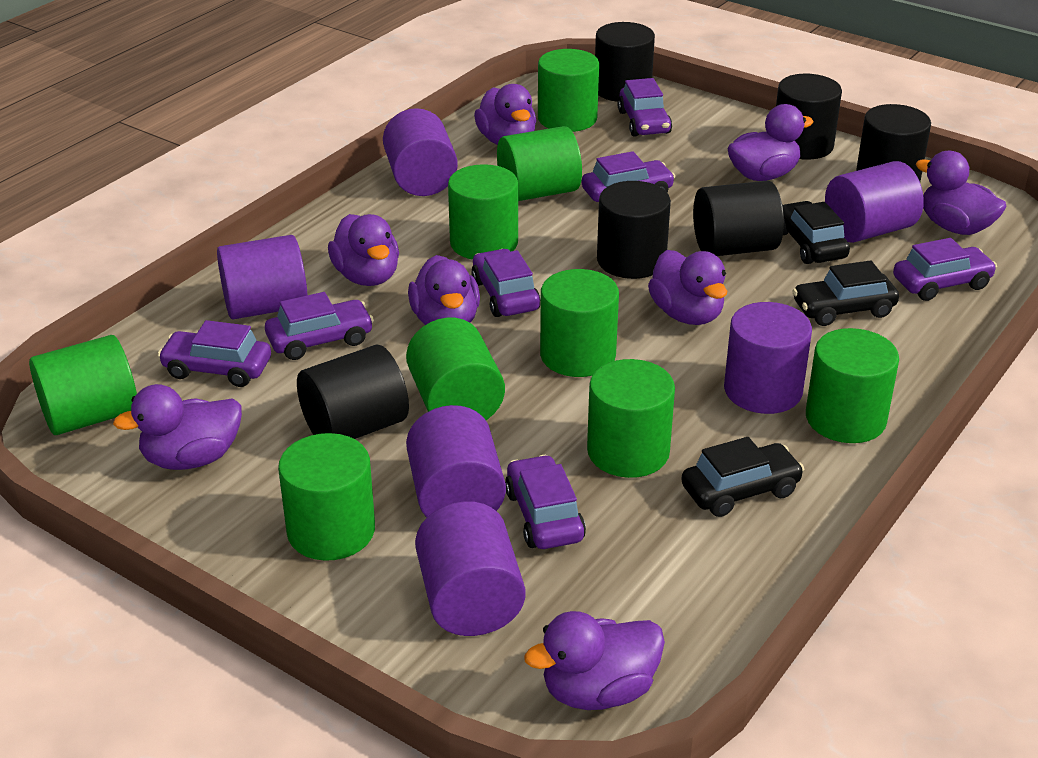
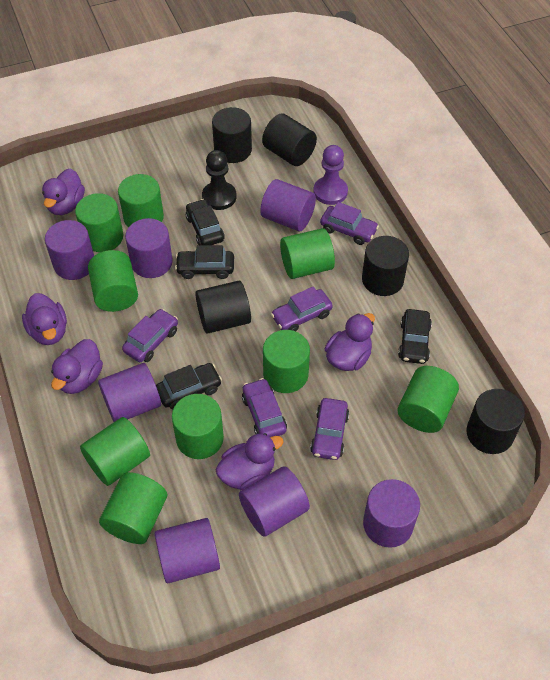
black car: 3 -> 4
black cylinder: 6 -> 5
black pawn: 0 -> 1
purple car: 7 -> 5
purple cylinder: 6 -> 7
purple duck: 8 -> 5
purple pawn: 0 -> 1

